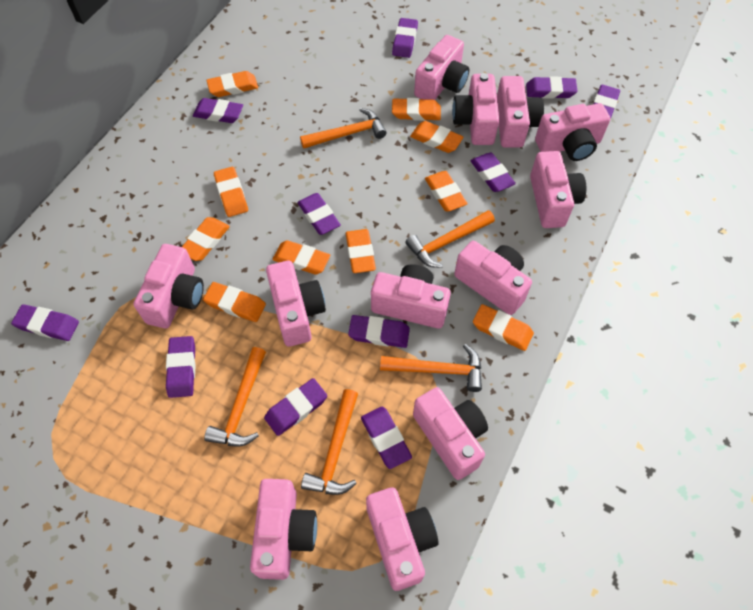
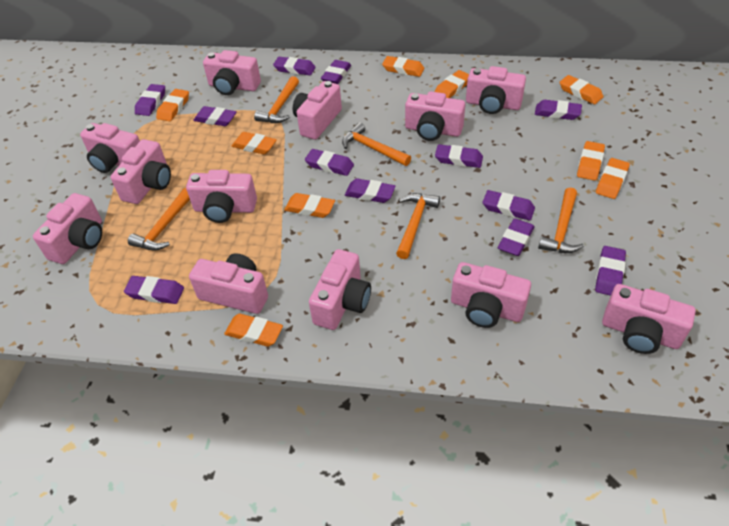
orange eraser: 10 -> 9
purple eraser: 11 -> 12

